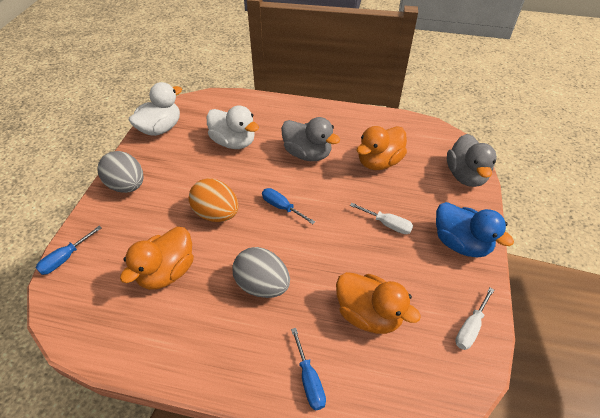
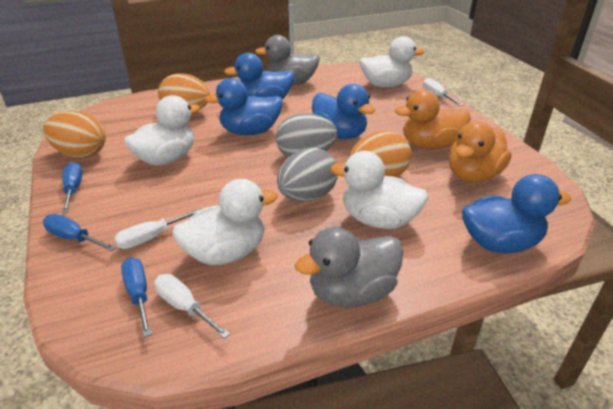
blue duck: 1 -> 4
orange duck: 3 -> 2
orange egg: 1 -> 3
white duck: 2 -> 4
white screwdriver: 2 -> 3

